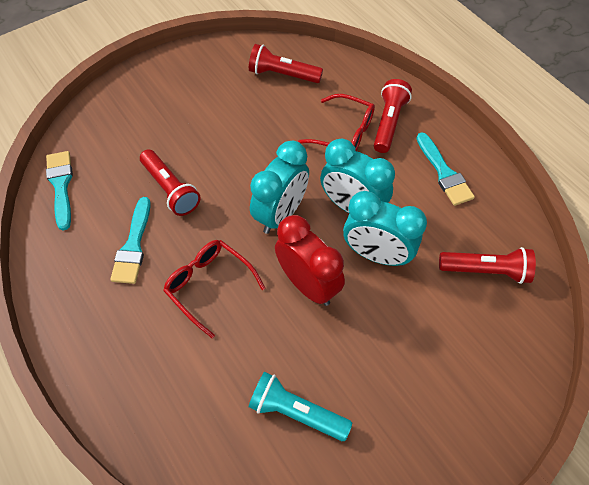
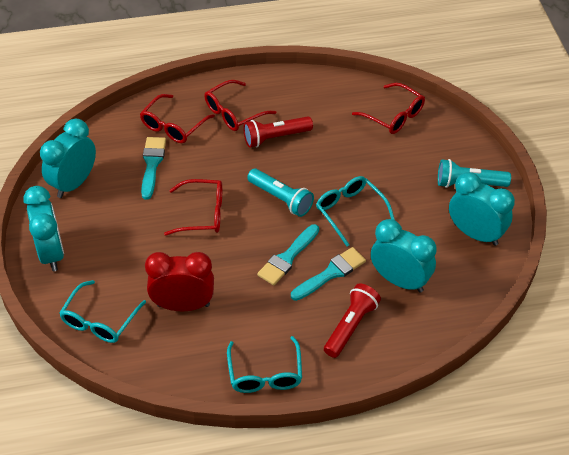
red flashlight: 4 -> 2
red glasses: 2 -> 4
turquoise clock: 3 -> 4
turquoise flashlight: 1 -> 2
turquoise glasses: 0 -> 3

